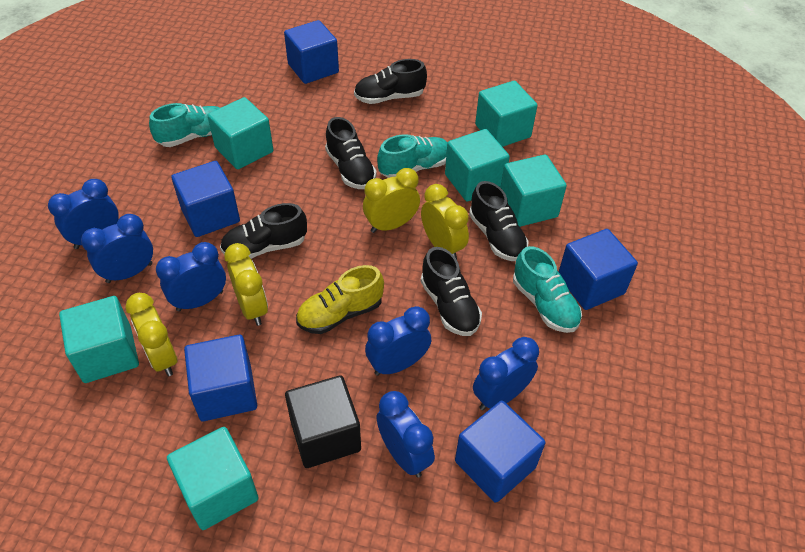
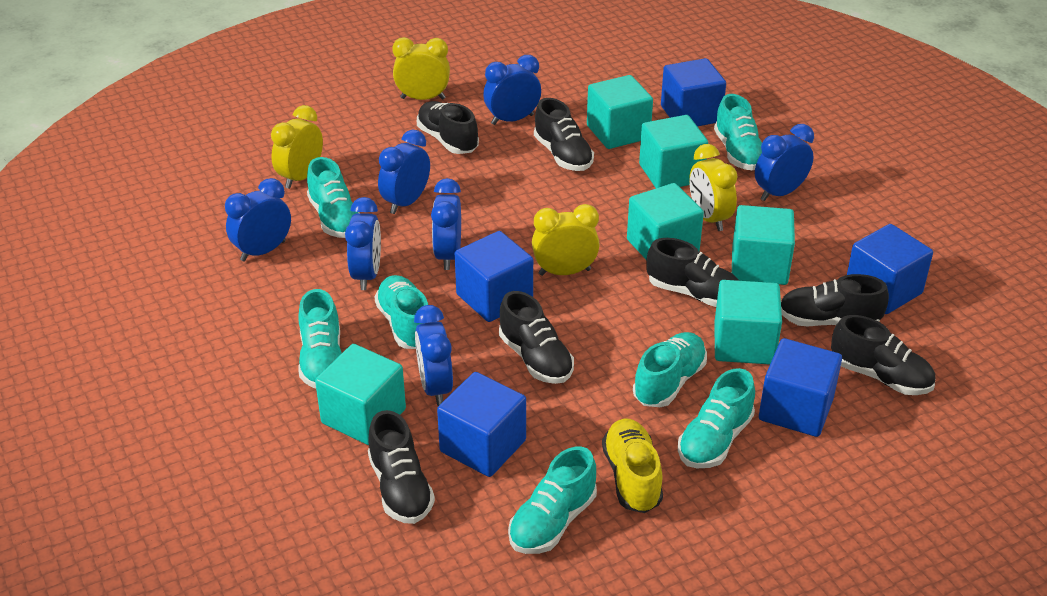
black cube: 1 -> 0
black shoe: 5 -> 7
blue clock: 6 -> 7
turquoise shoe: 3 -> 7

